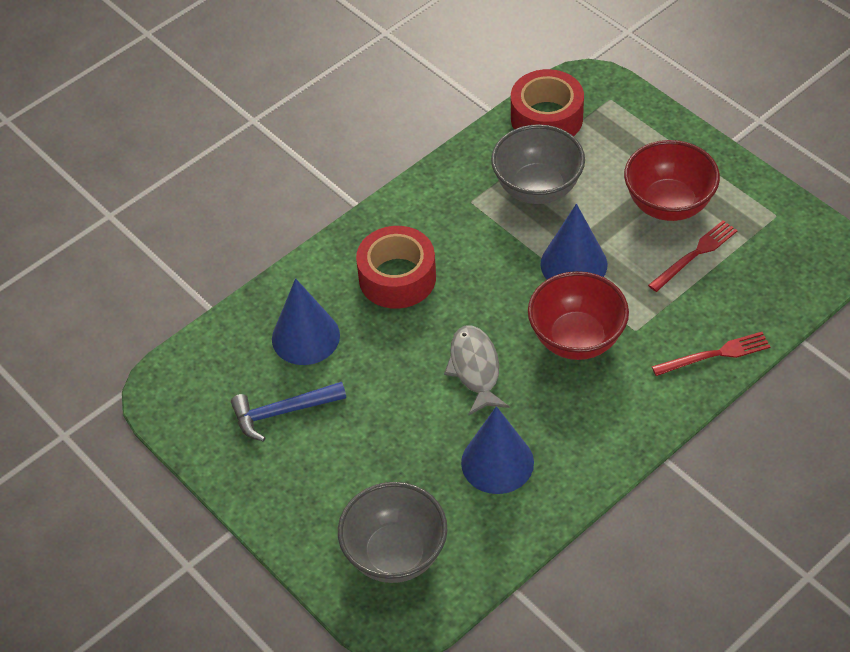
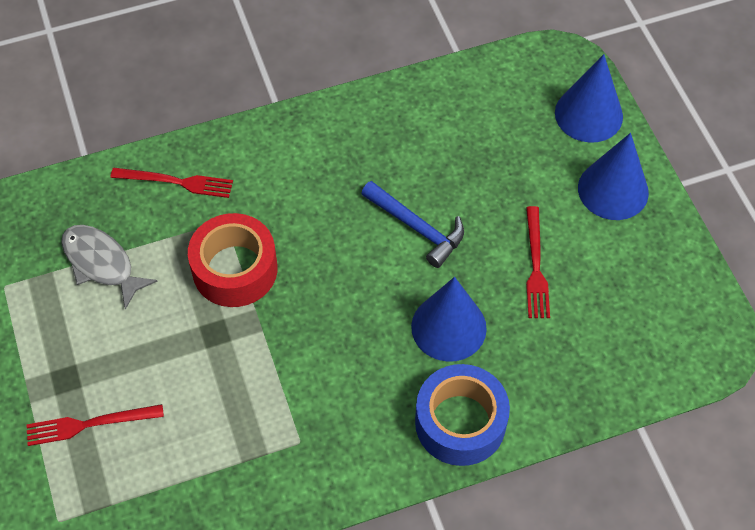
blue tape: 0 -> 1
grey bowl: 2 -> 0
red bowl: 2 -> 0
red fork: 2 -> 3
red tape: 2 -> 1

